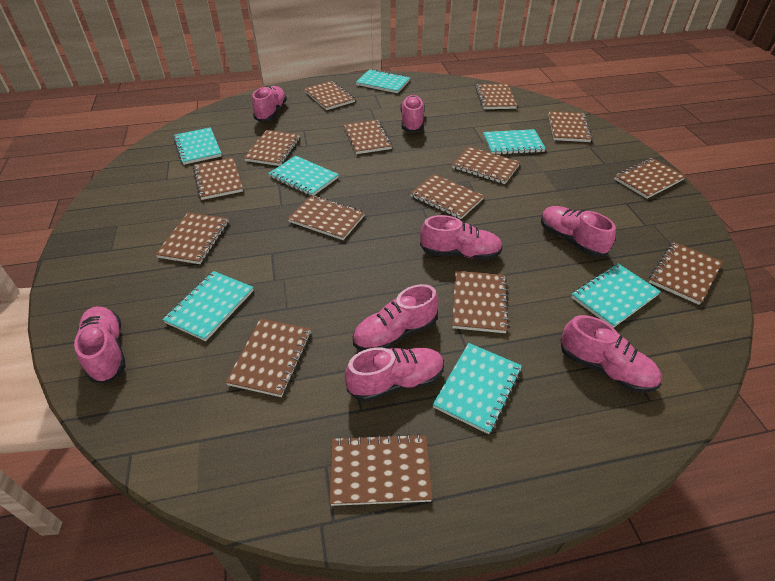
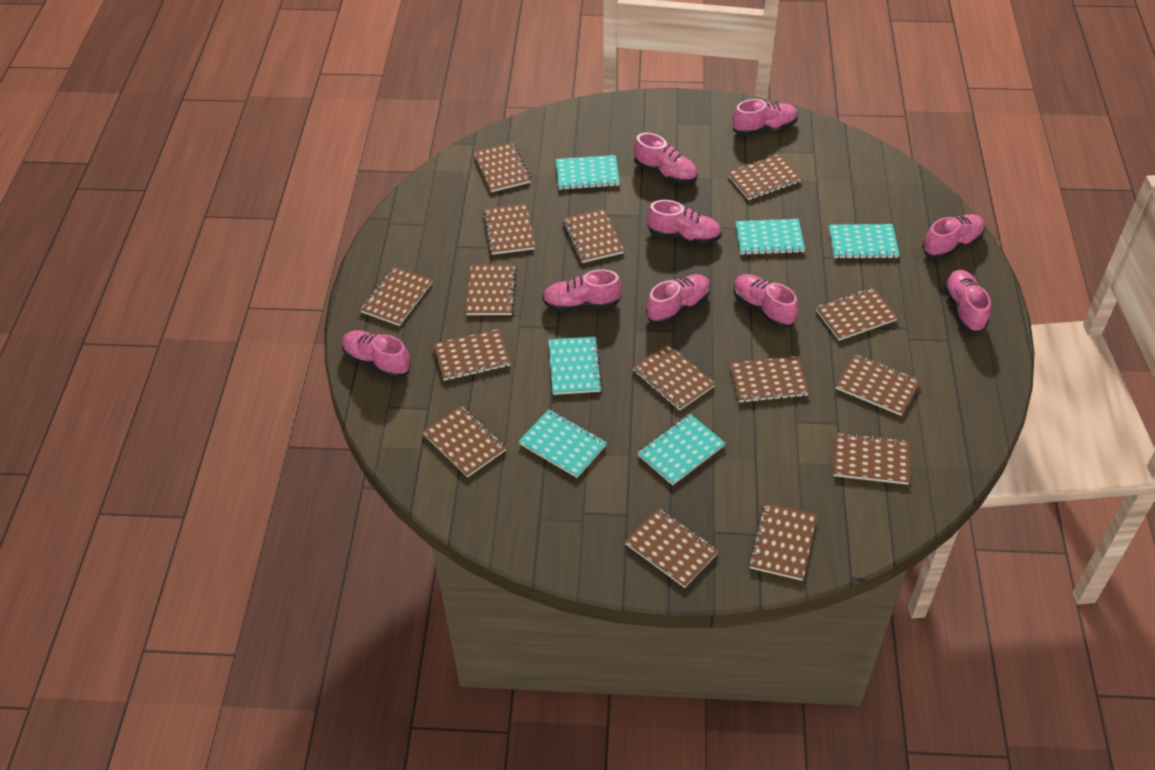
pink shoe: 8 -> 9
turquoise notebook: 7 -> 6

